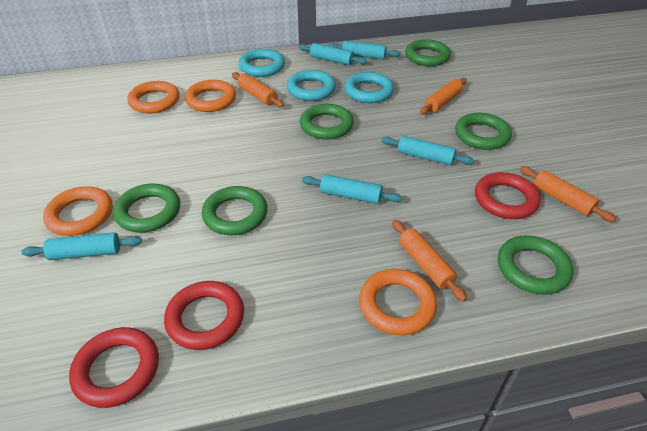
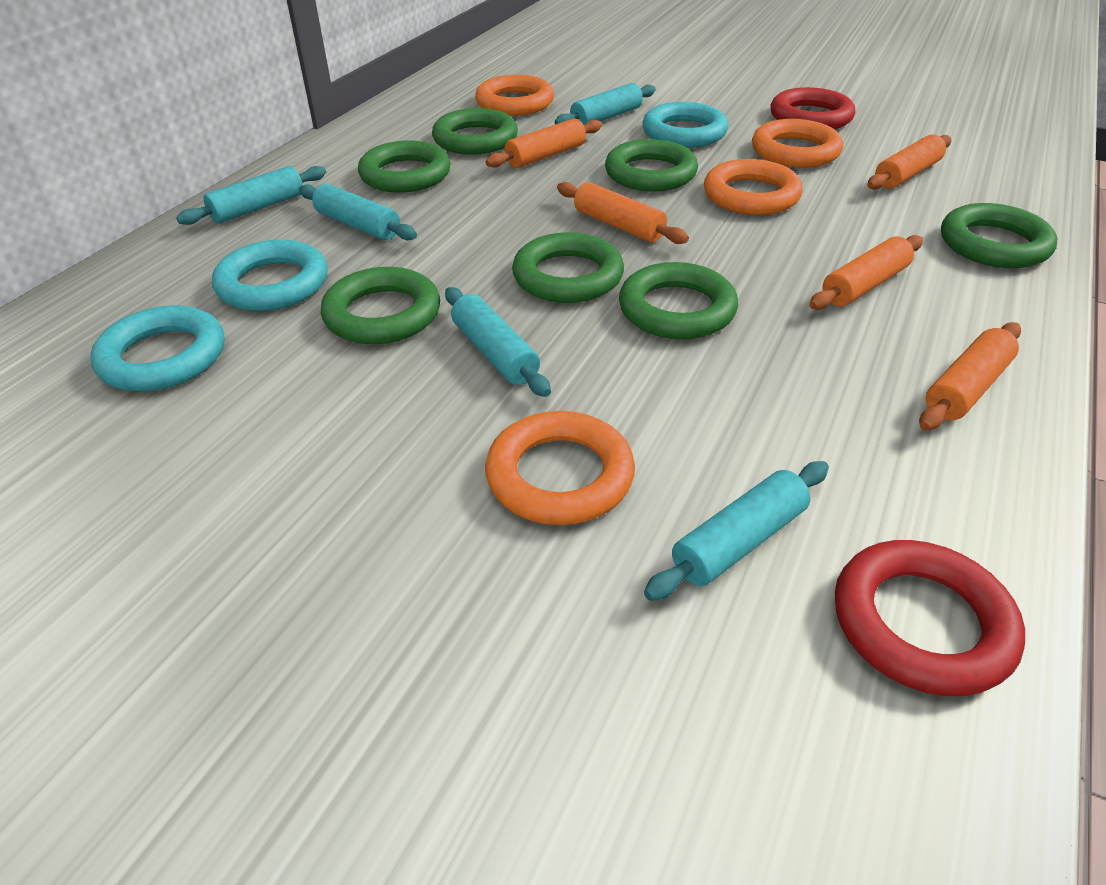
green ring: 6 -> 7
orange rolling pin: 4 -> 5
red ring: 3 -> 2

